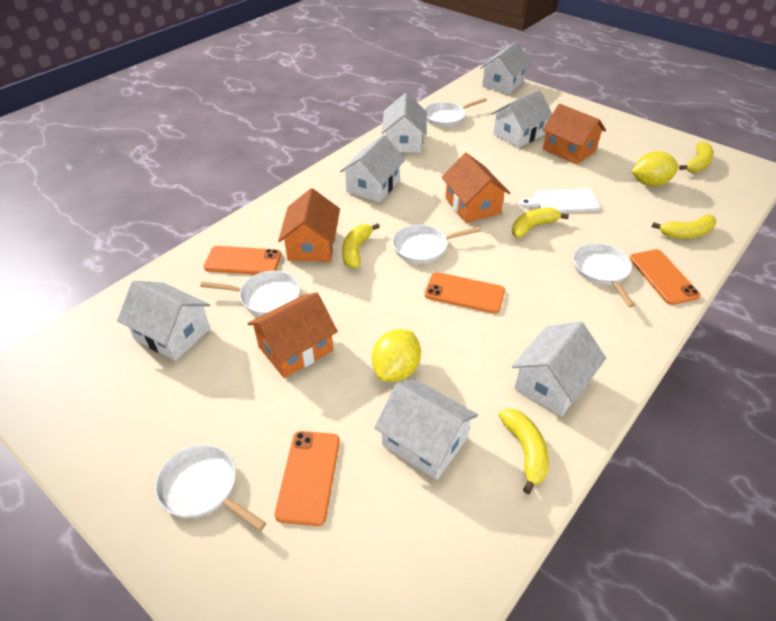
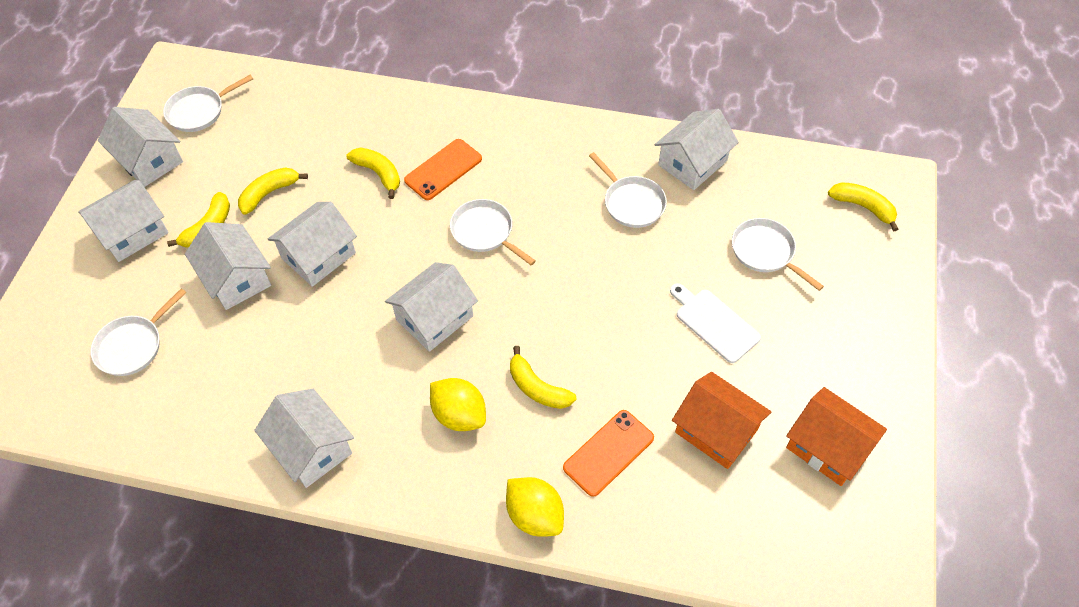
orange house: 4 -> 2
orange phone: 4 -> 2

